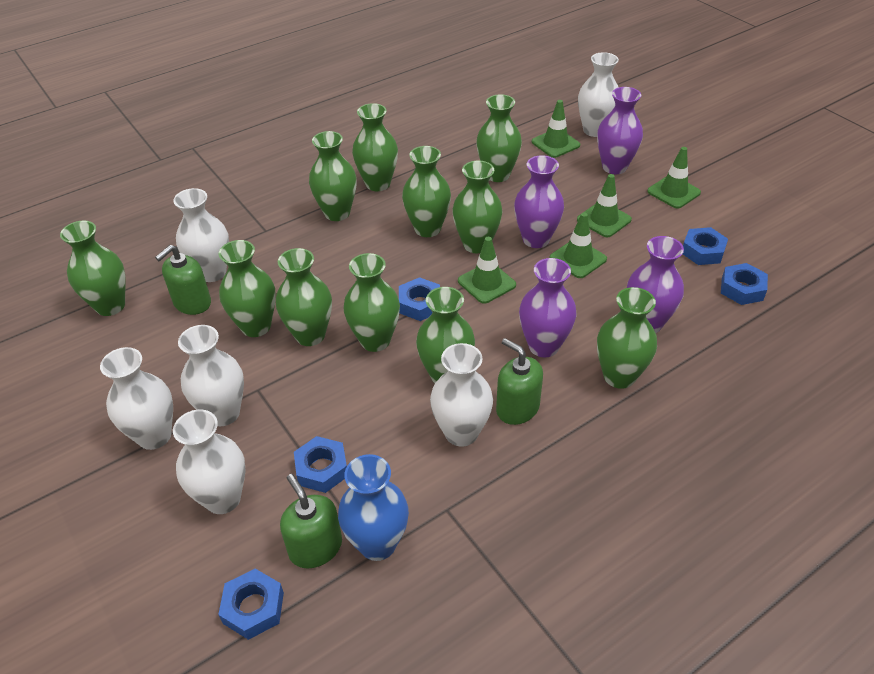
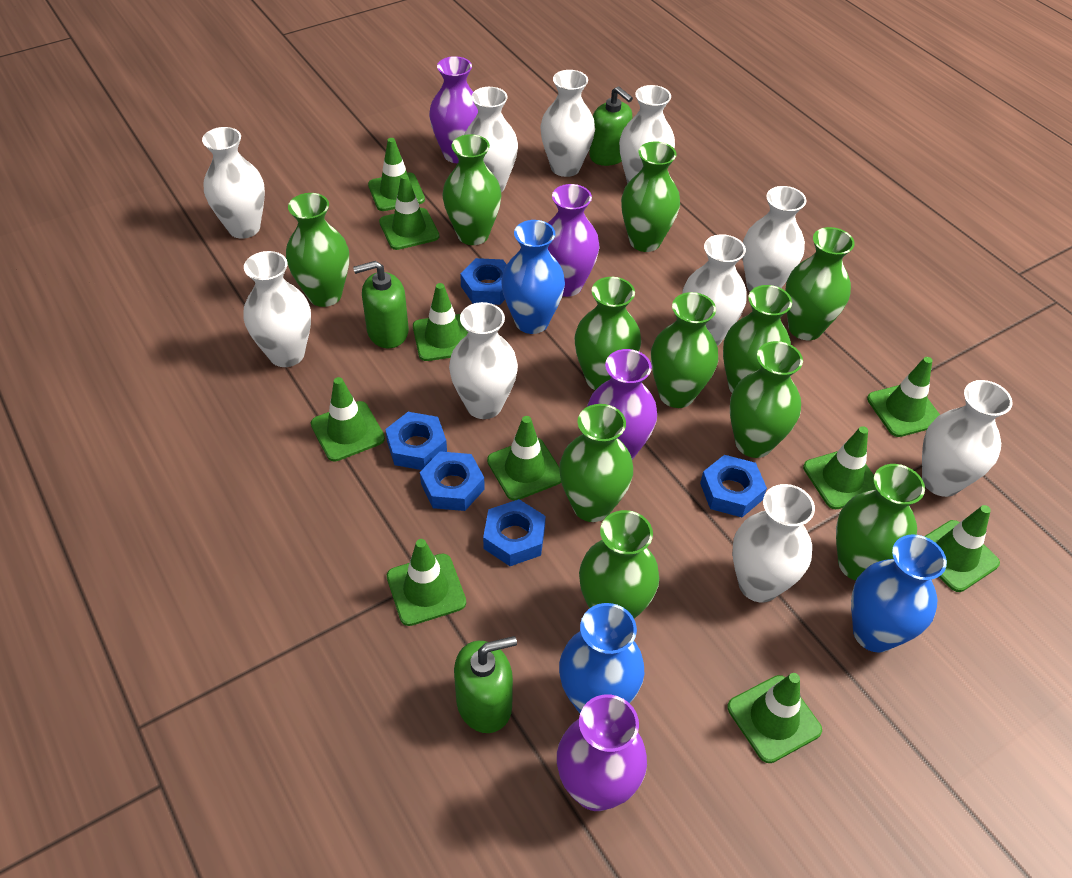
blue vase: 1 -> 3
green traffic cone: 5 -> 10
white vase: 6 -> 10

